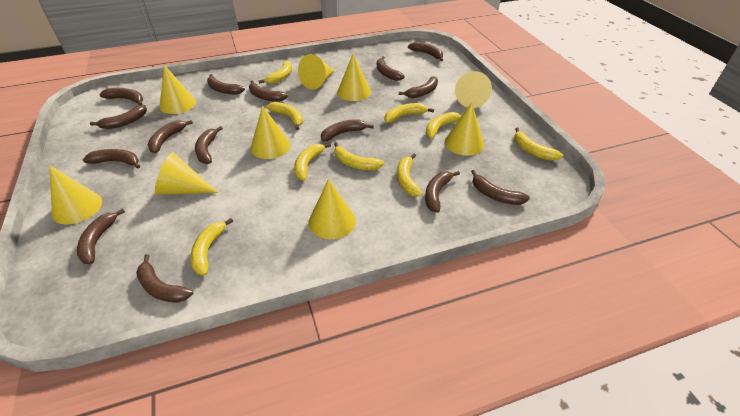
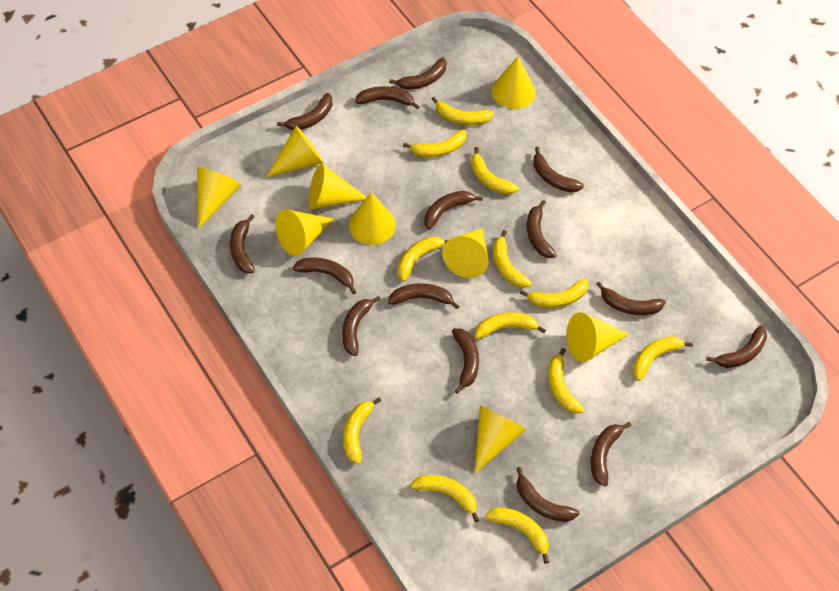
yellow banana: 9 -> 12

